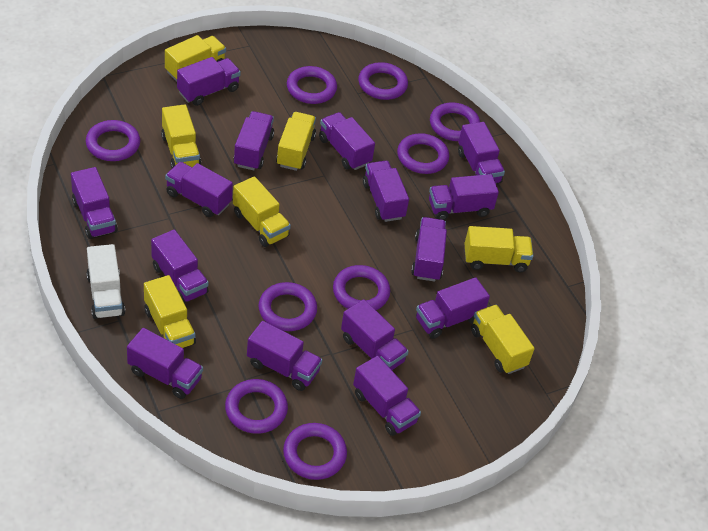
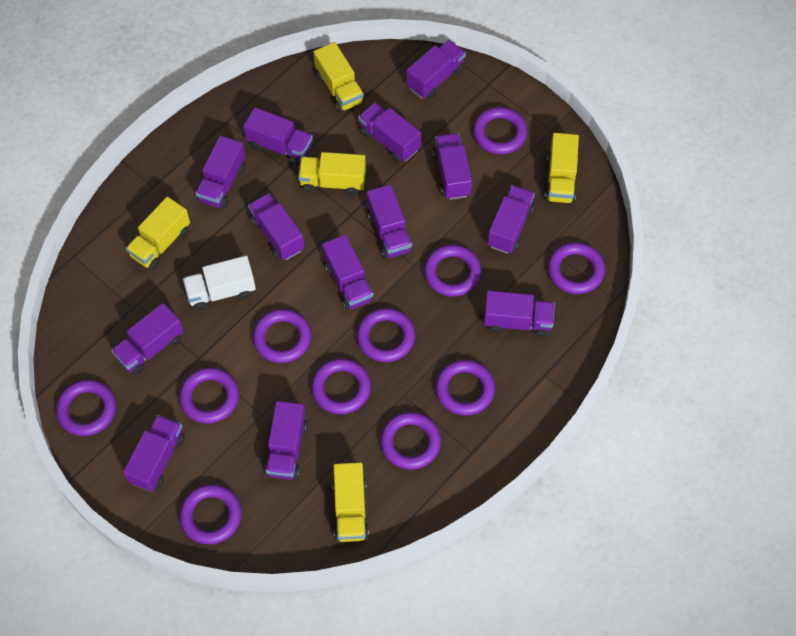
purple ring: 9 -> 11
purple truck: 15 -> 13
yellow truck: 7 -> 5

